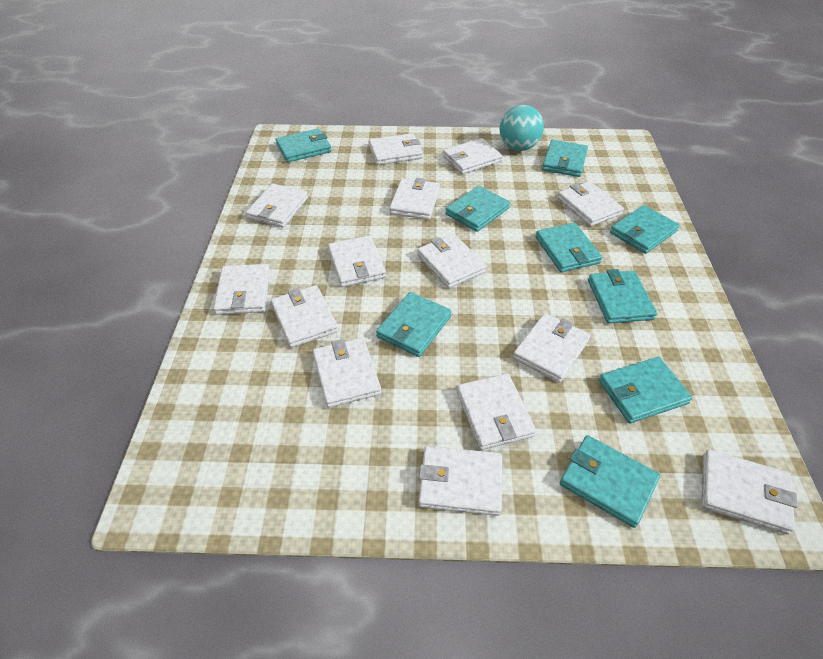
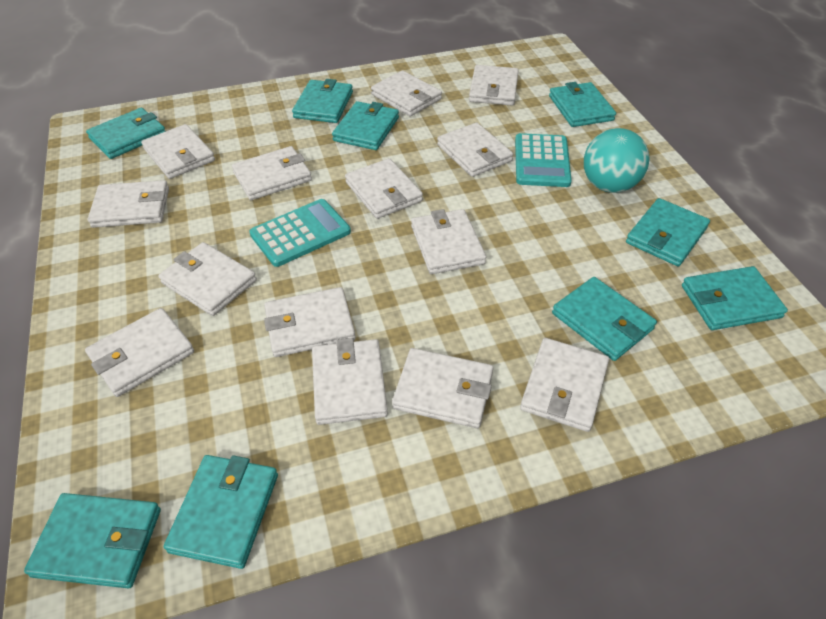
turquoise calculator: 0 -> 2

